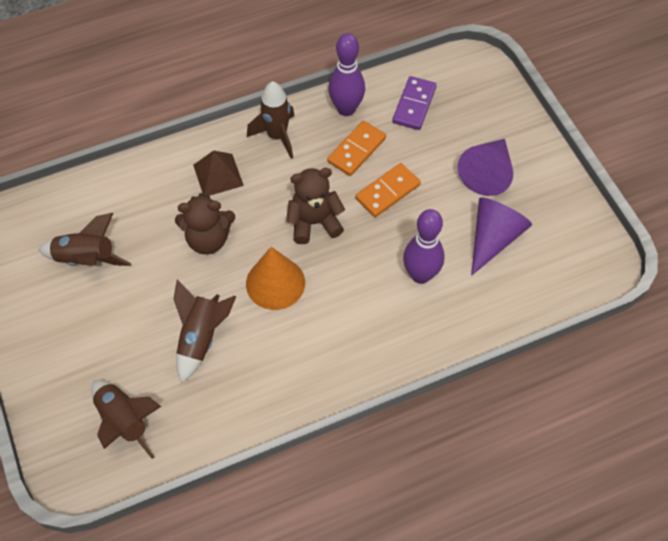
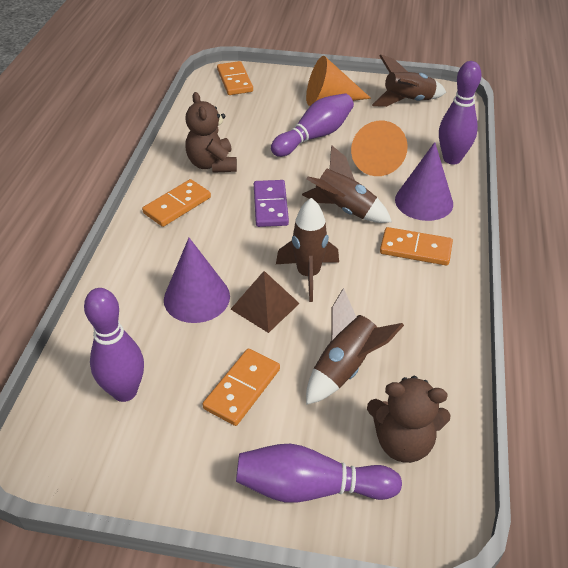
orange cone: 1 -> 2
orange domino: 2 -> 4
purple bowling pin: 2 -> 4

